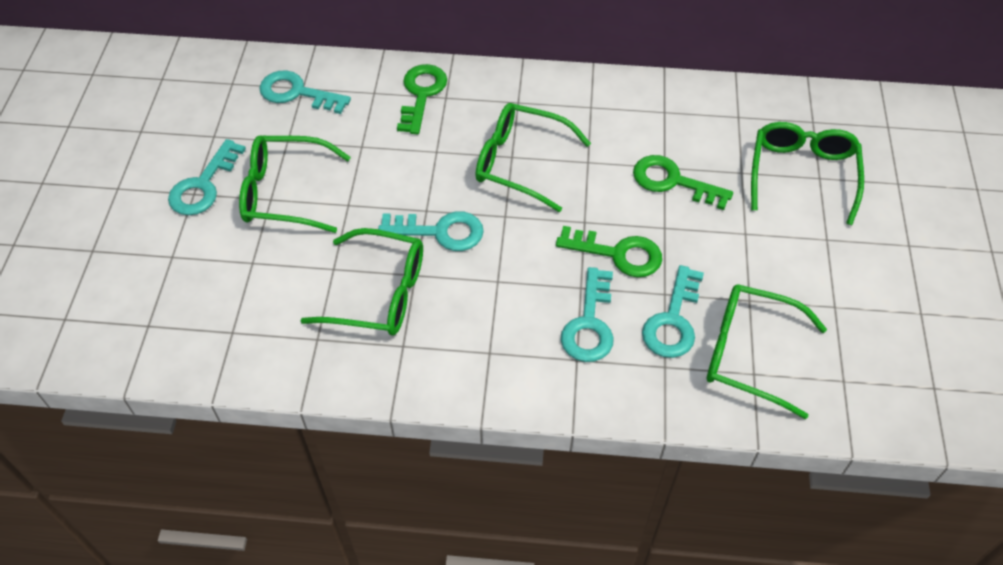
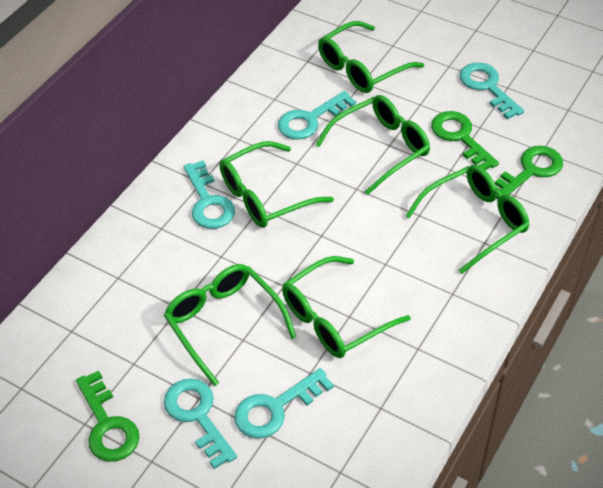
green glasses: 5 -> 6

